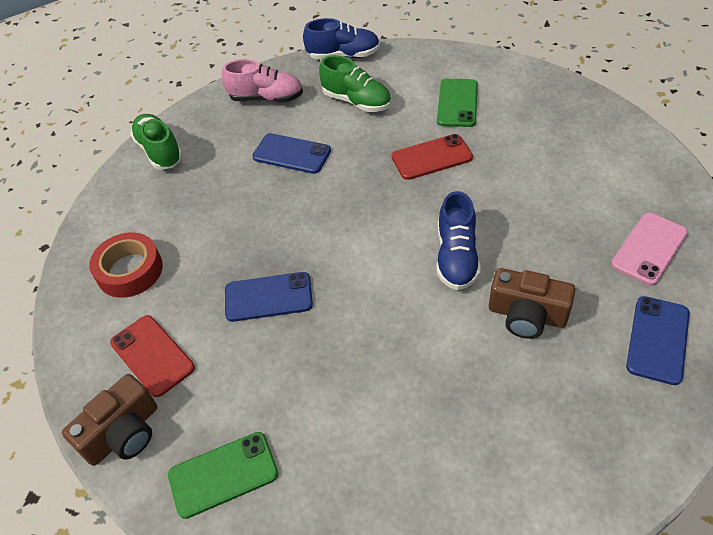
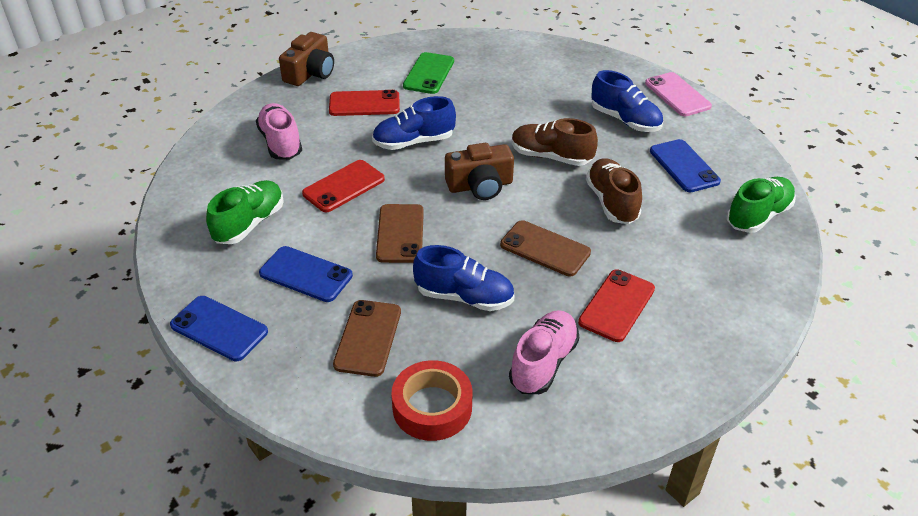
blue shoe: 2 -> 3
brown phone: 0 -> 3
brown shoe: 0 -> 2
green phone: 2 -> 1
pink shoe: 1 -> 2
red phone: 2 -> 3

